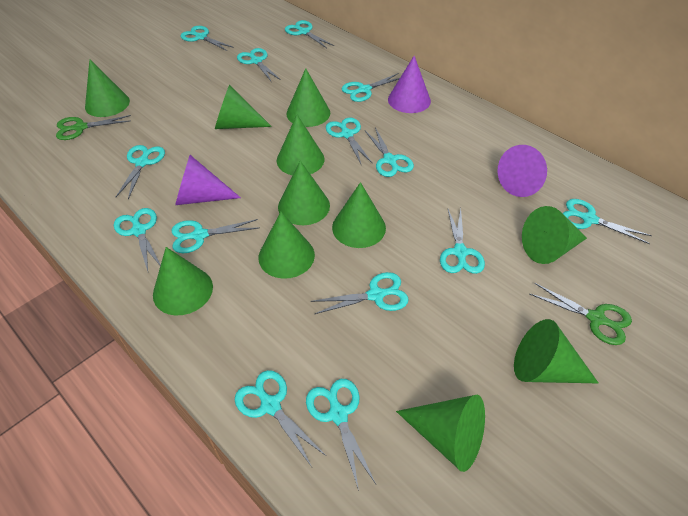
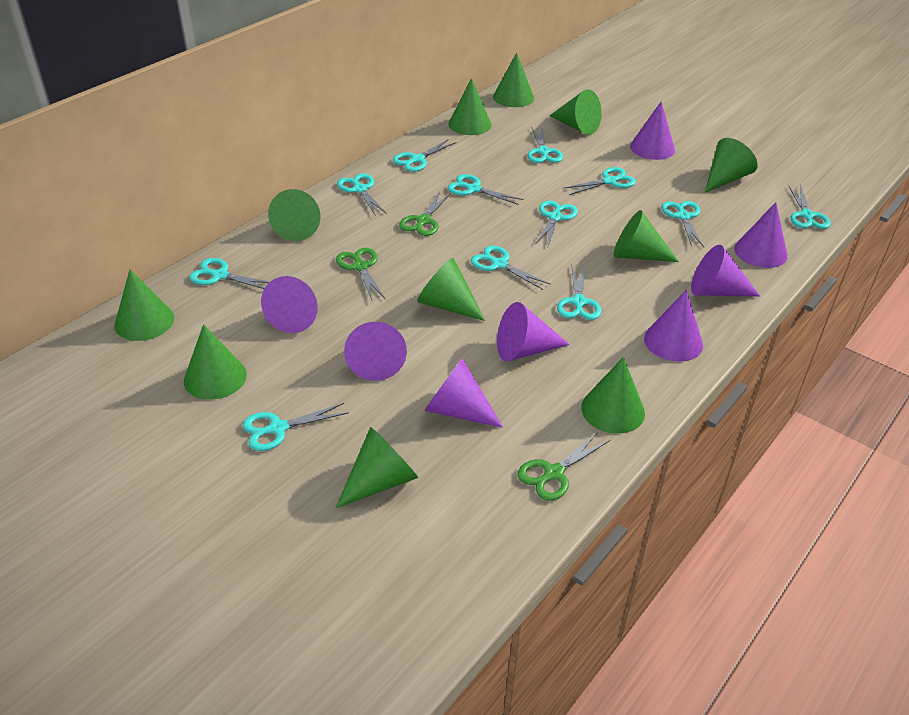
green scissors: 2 -> 3
purple cone: 3 -> 8
turquoise scissors: 14 -> 12

